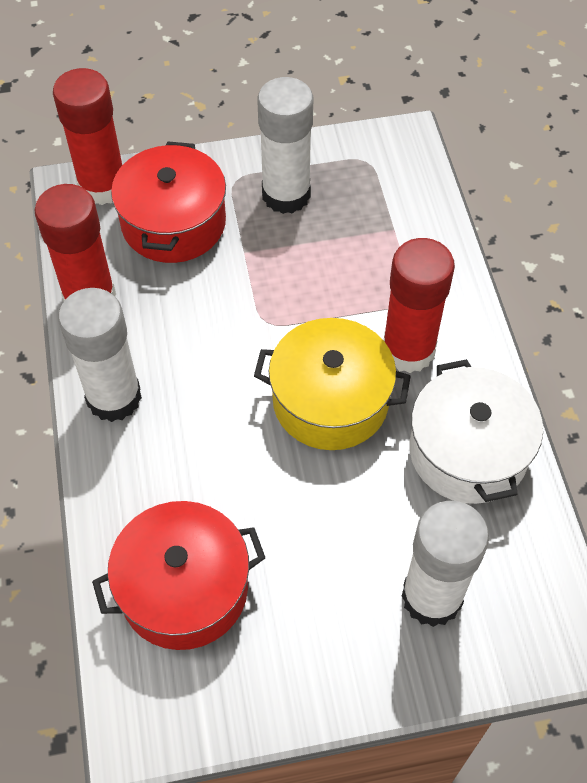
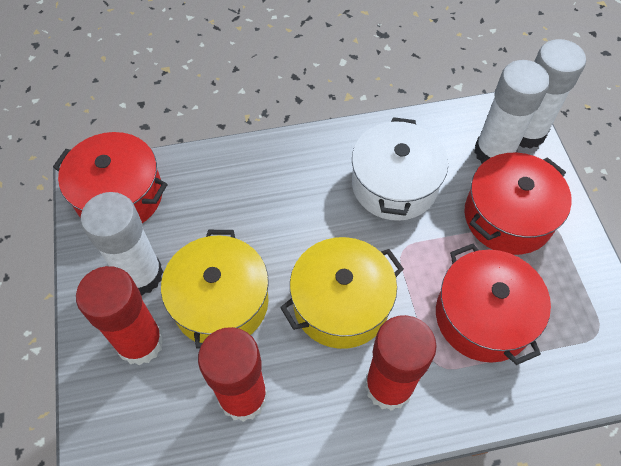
red pot: 2 -> 3
yellow pot: 1 -> 2

